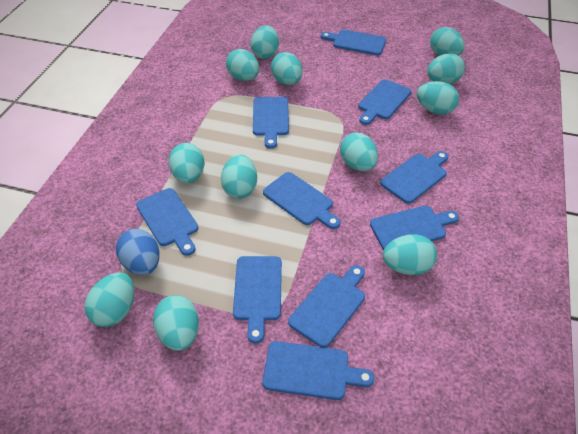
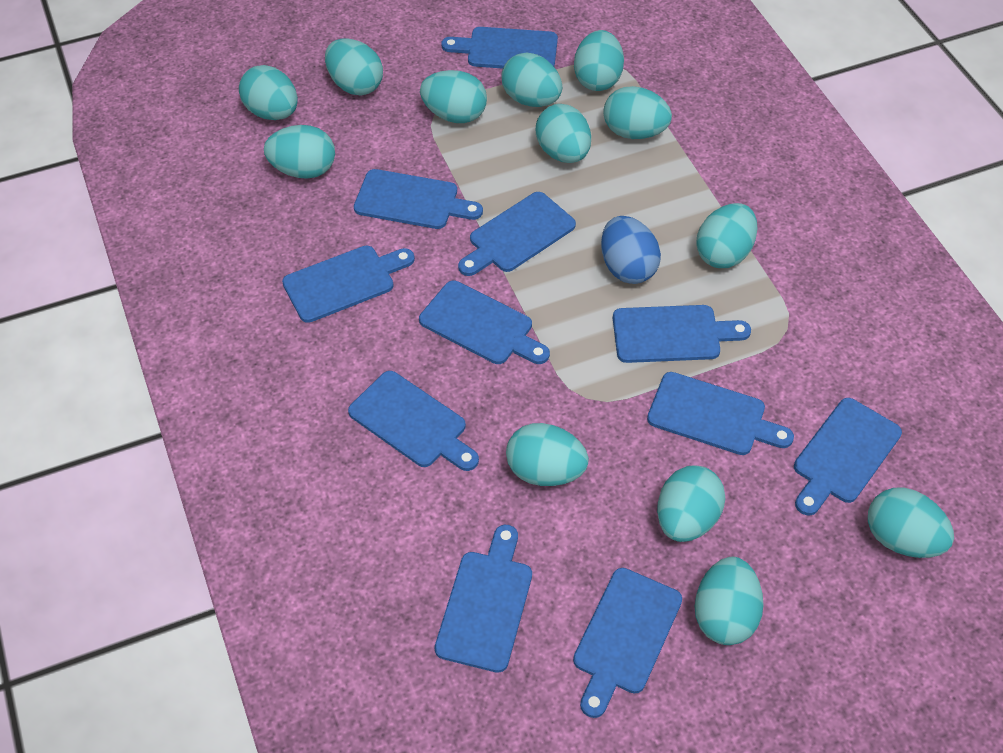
blue cutting board: 10 -> 11
turquoise egg: 12 -> 13

